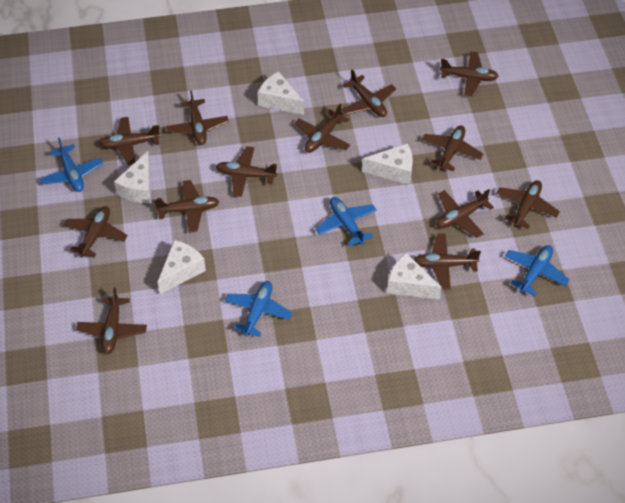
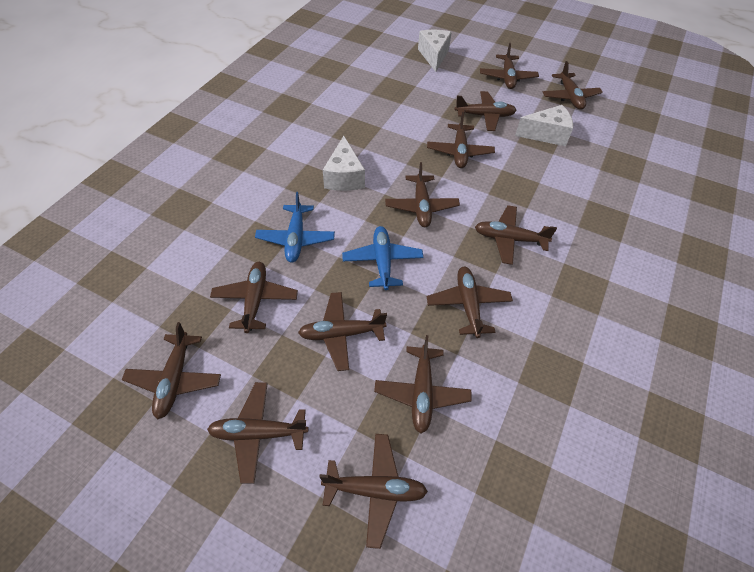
blue plane: 4 -> 2
white cheese: 5 -> 3

